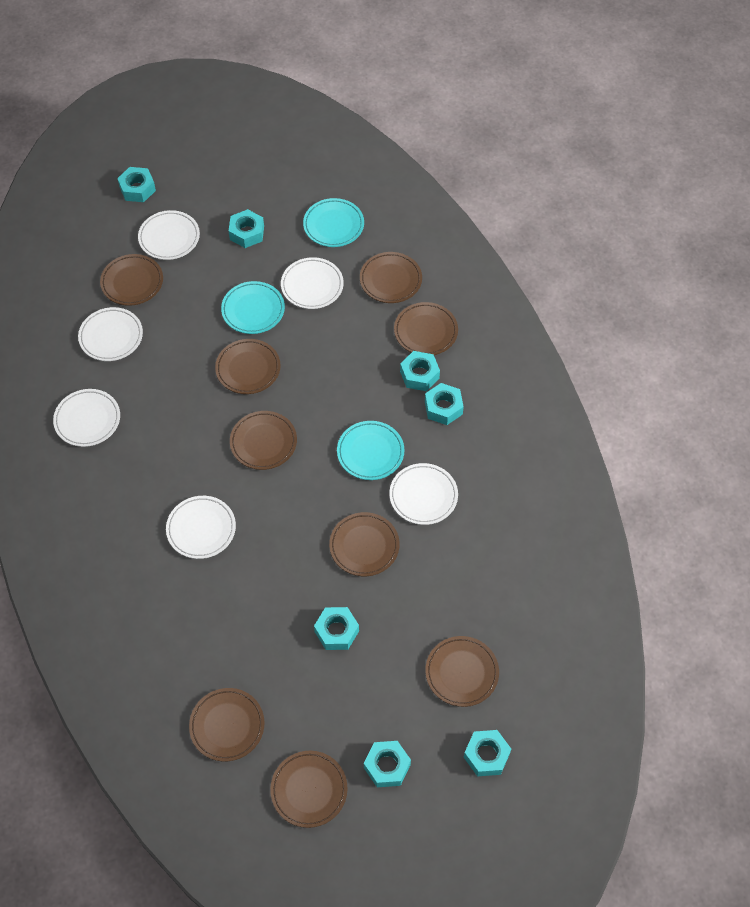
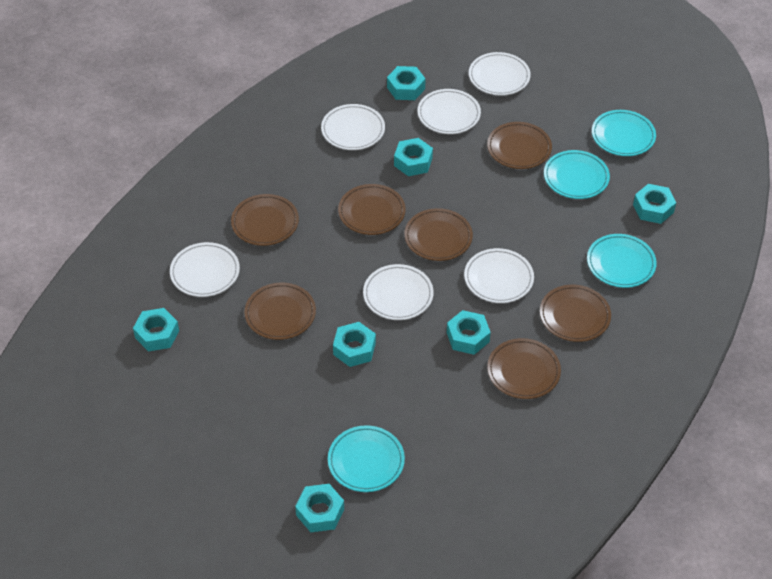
brown plate: 9 -> 7
turquoise plate: 3 -> 4

